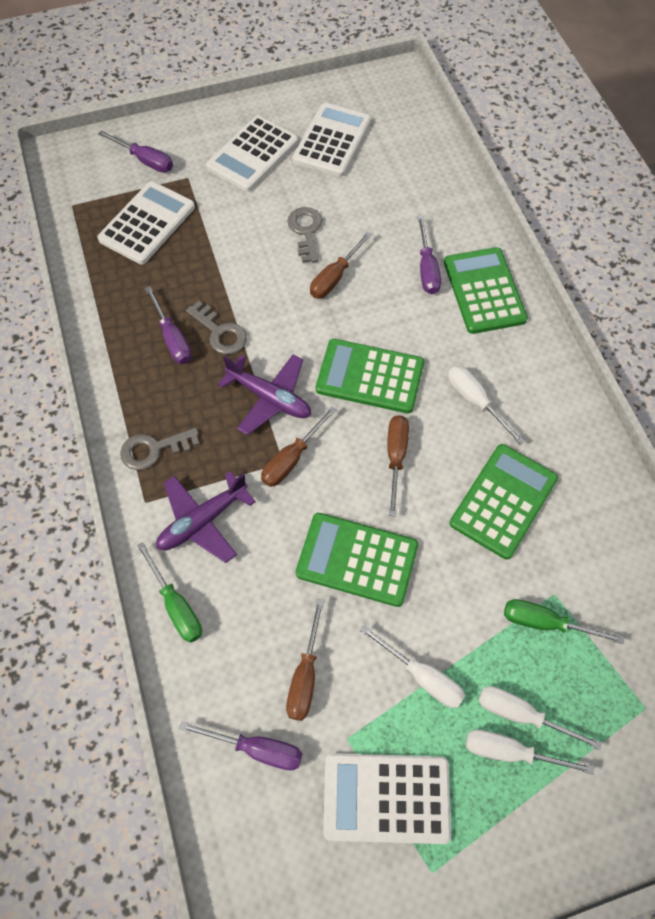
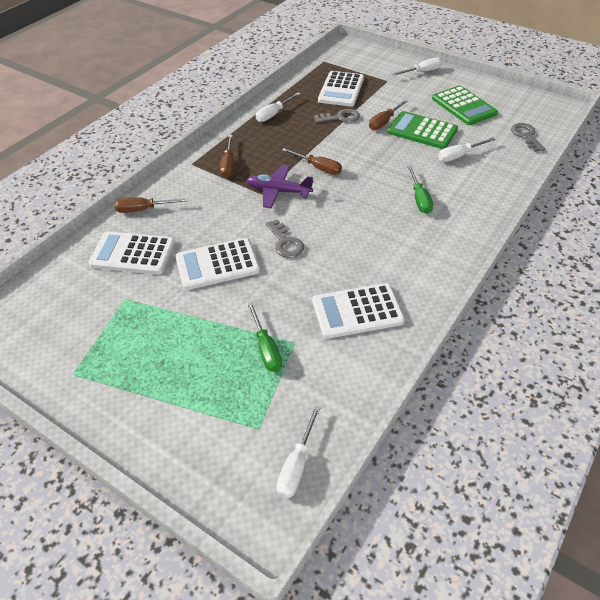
green calculator: 4 -> 2
purple plane: 2 -> 1
purple screwdriver: 4 -> 0

